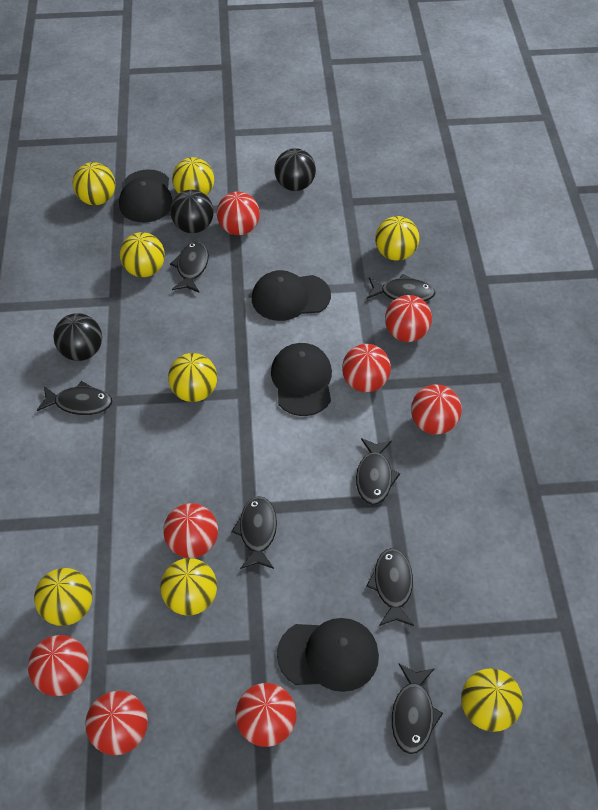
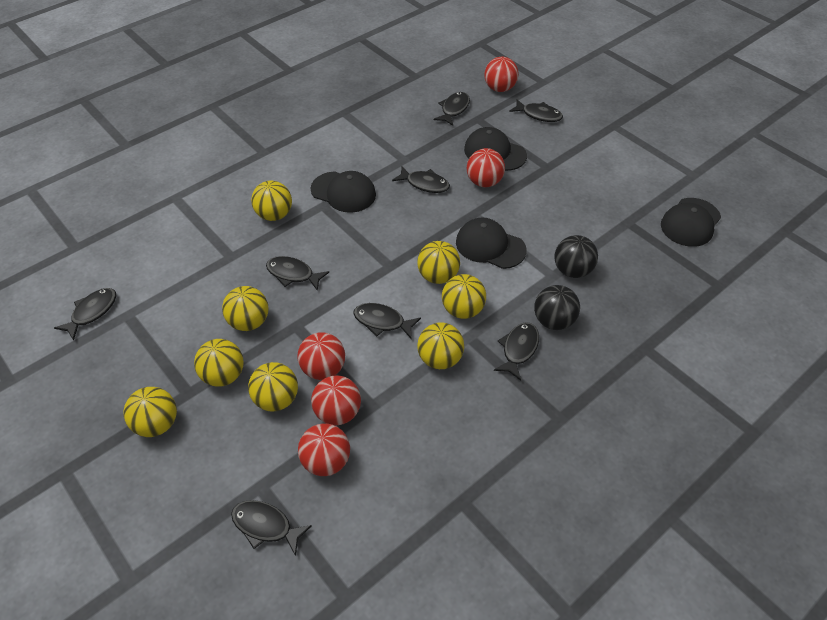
black ball: 3 -> 2
black fish: 7 -> 8
red ball: 8 -> 5

